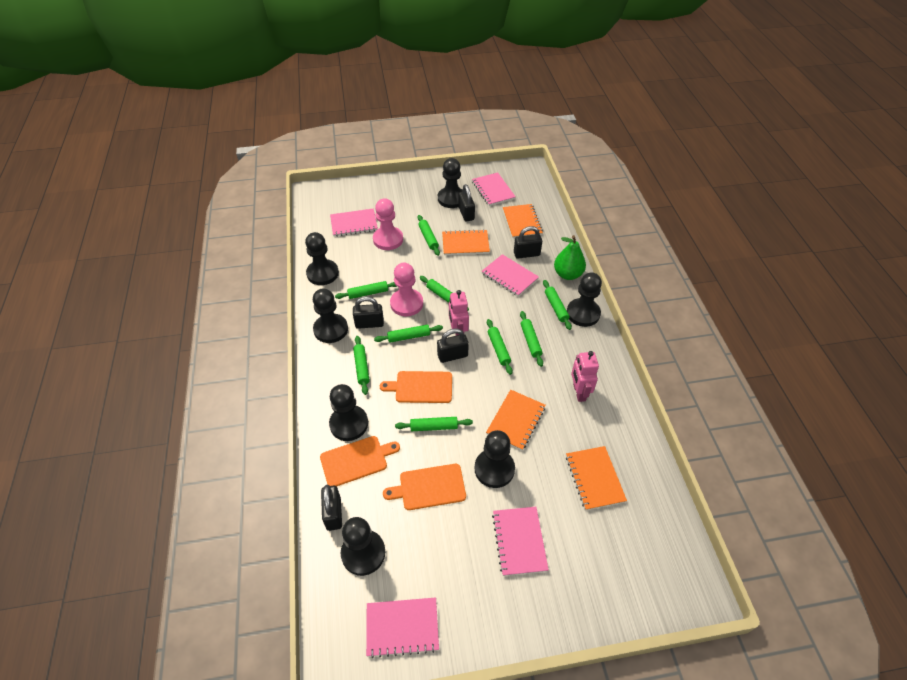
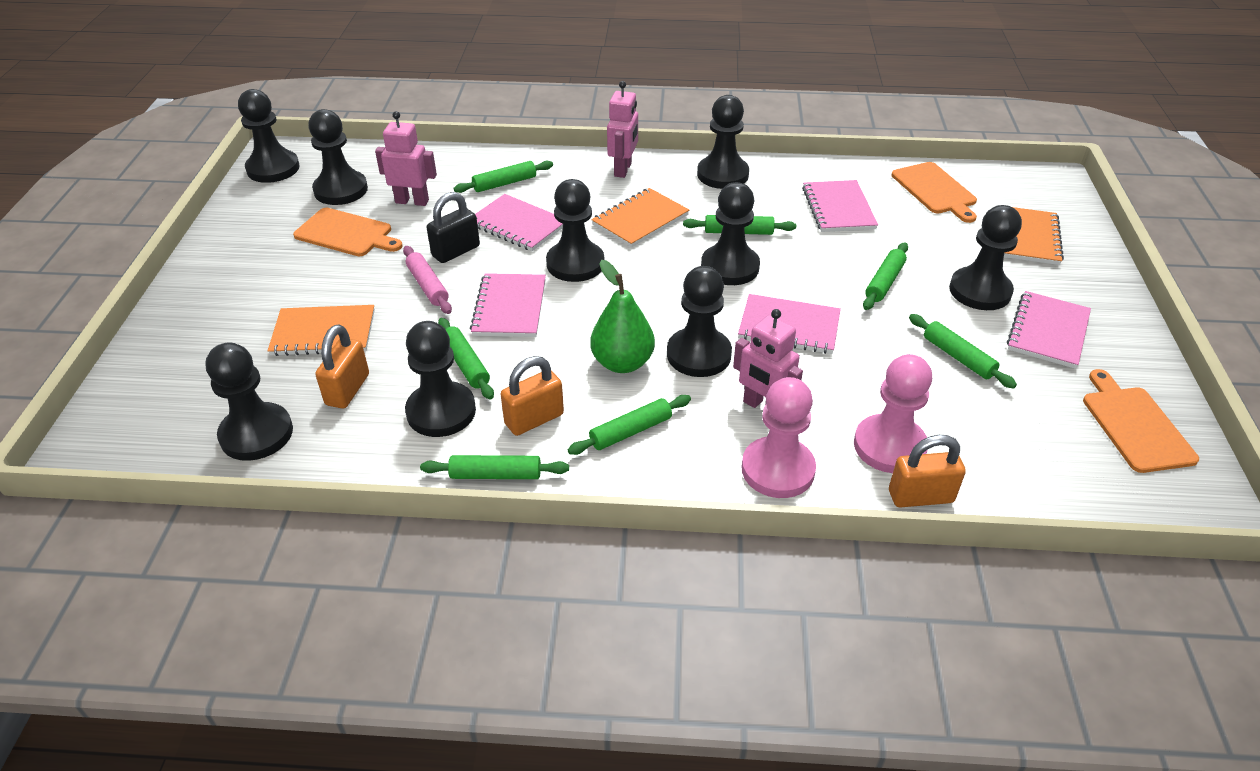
black padlock: 5 -> 1
black pawn: 7 -> 9
green rolling pin: 9 -> 7
orange notebook: 4 -> 3
orange padlock: 0 -> 3
pink robot: 2 -> 3
pink rolling pin: 0 -> 1

